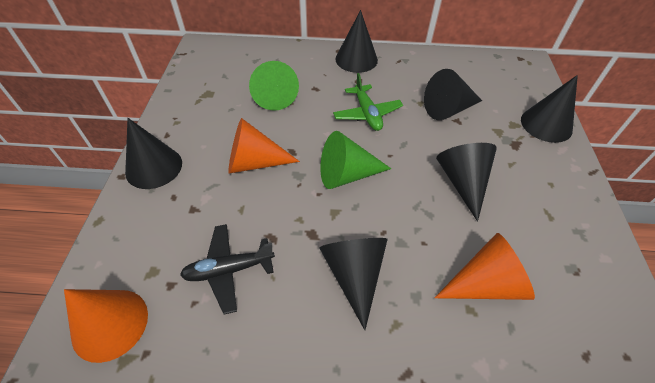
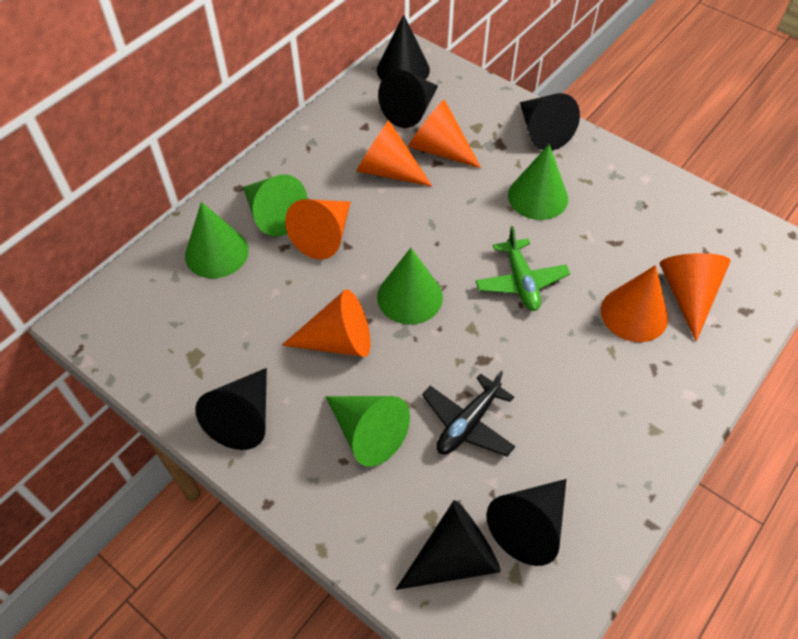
green cone: 2 -> 5
orange cone: 3 -> 6

